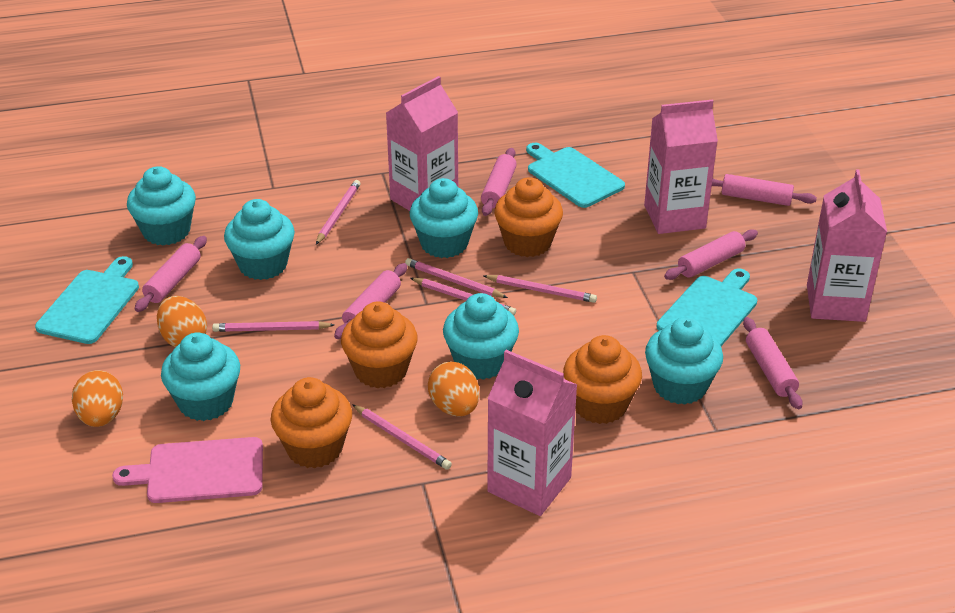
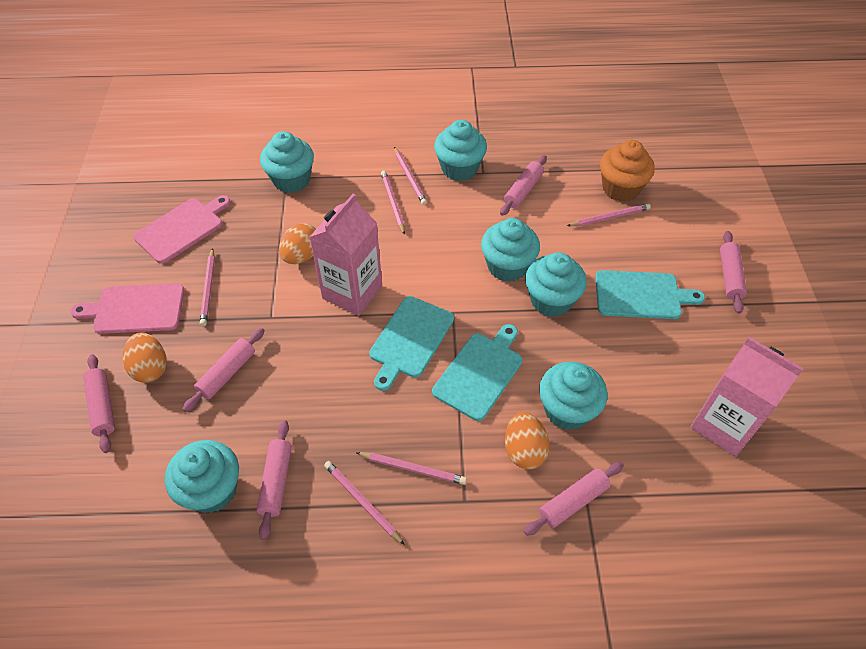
orange cupcake: 4 -> 1
pink carton: 4 -> 2
pink cutting board: 1 -> 2

